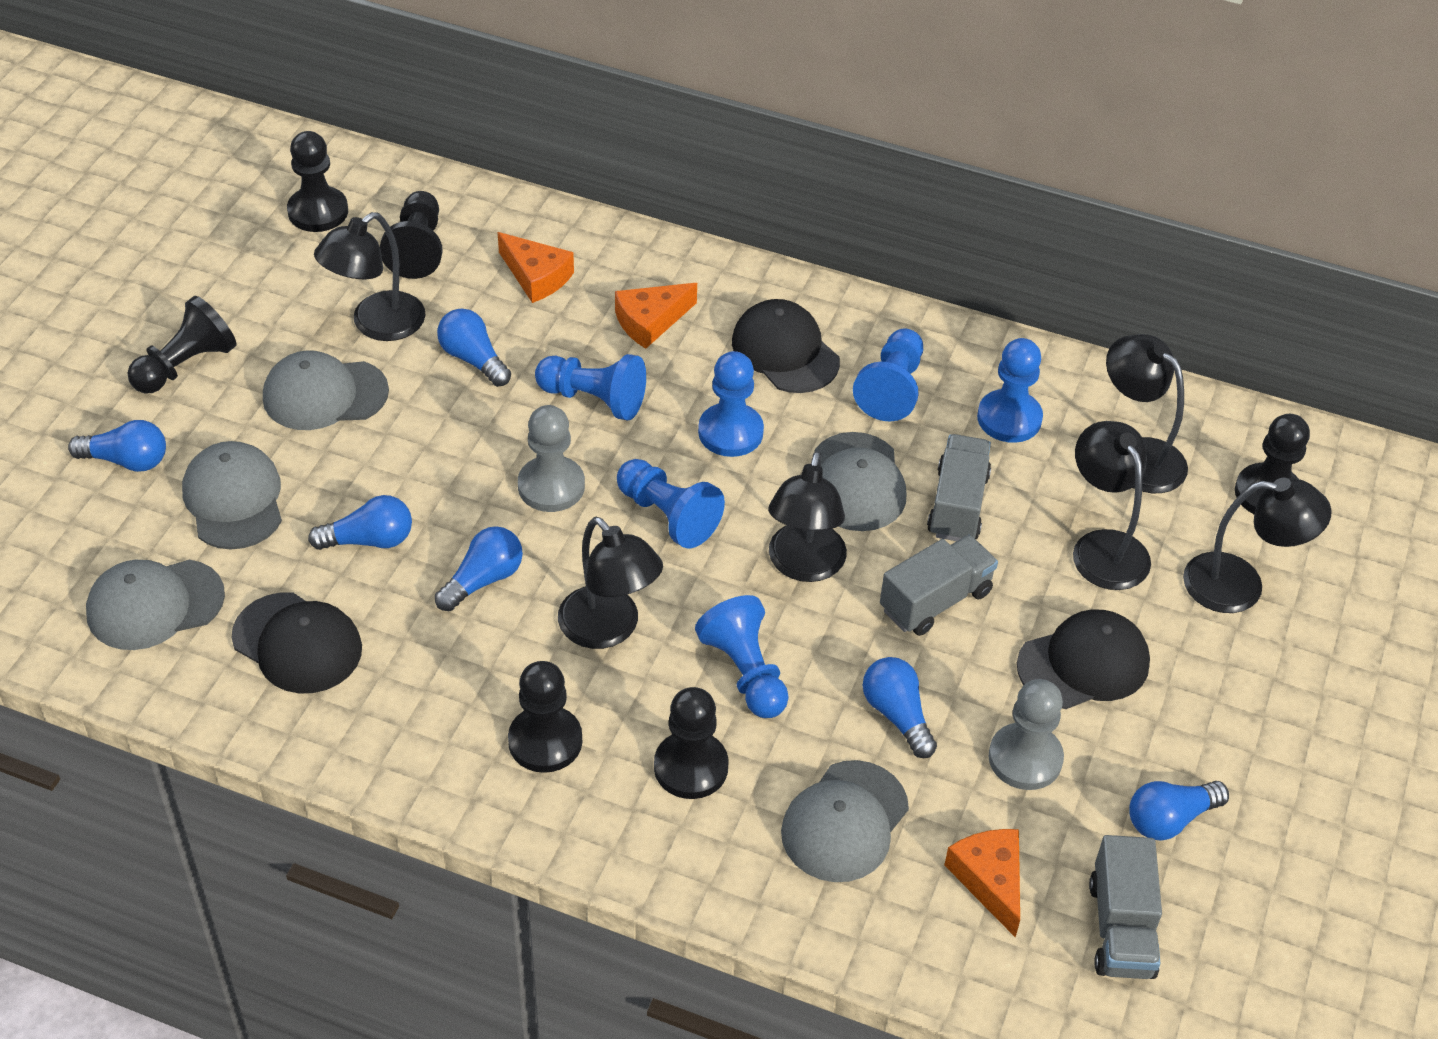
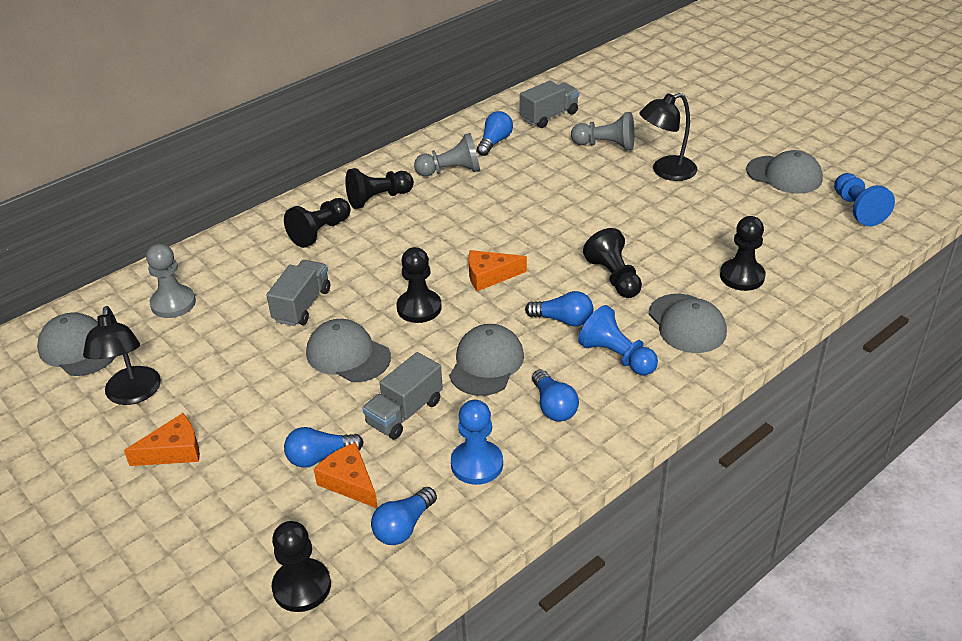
black cap: 3 -> 0
black lamp: 6 -> 2
blue light bulb: 6 -> 5
blue pawn: 6 -> 3
grey pawn: 2 -> 3

